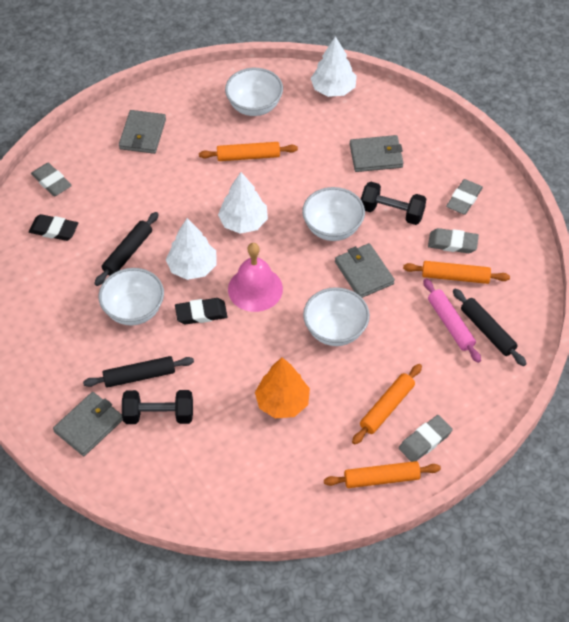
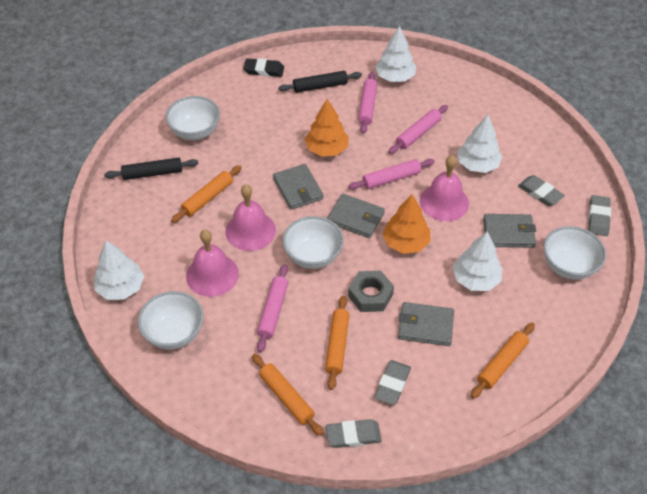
black dumbbell: 2 -> 0
black eraser: 2 -> 1
black rolling pin: 3 -> 2
grey nut: 0 -> 1
orange tree: 1 -> 2
pink bell: 1 -> 3
pink rolling pin: 1 -> 4
white tree: 3 -> 4

